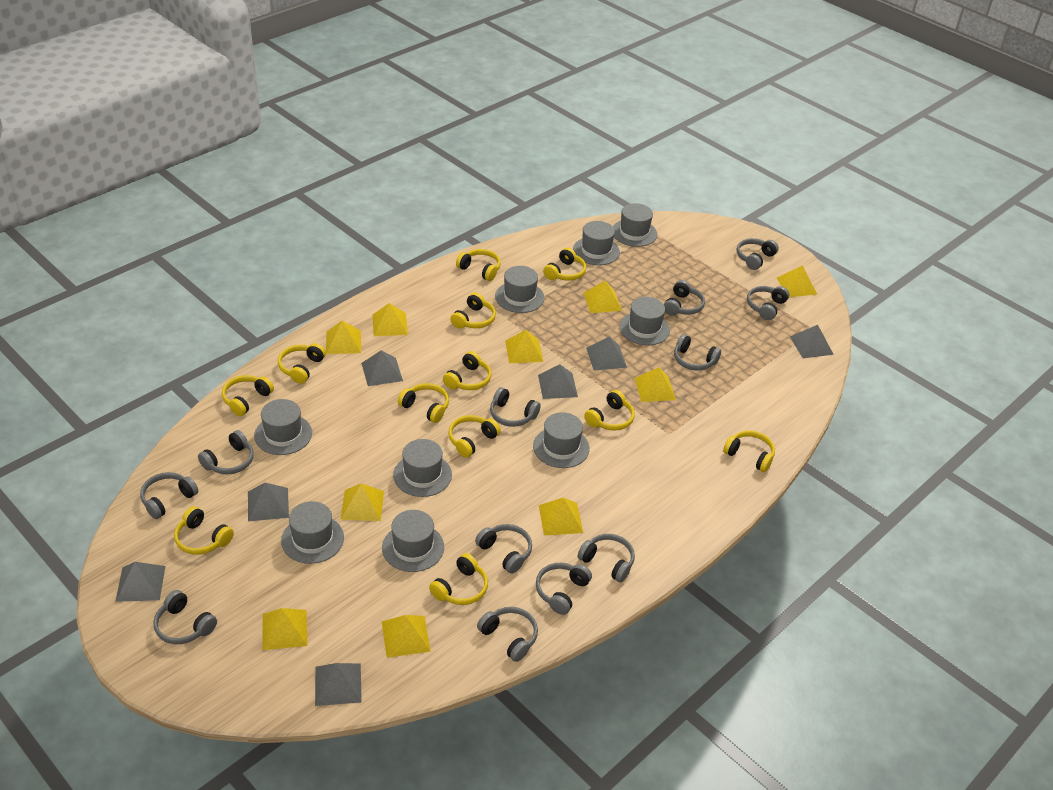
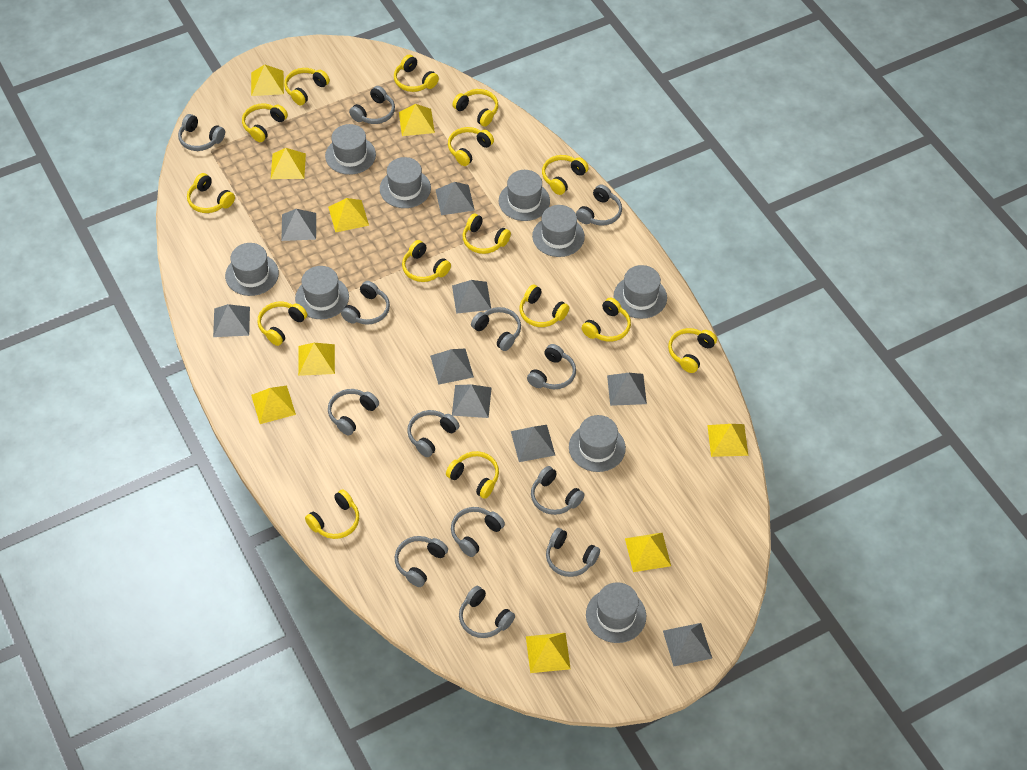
grey headphones: 12 -> 13
grey pyramid: 7 -> 9
yellow headphones: 12 -> 15
yellow pyramid: 10 -> 9

